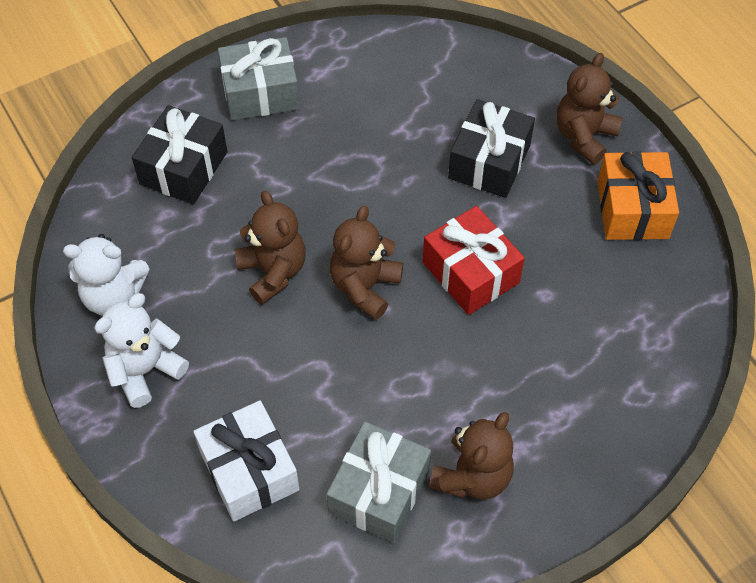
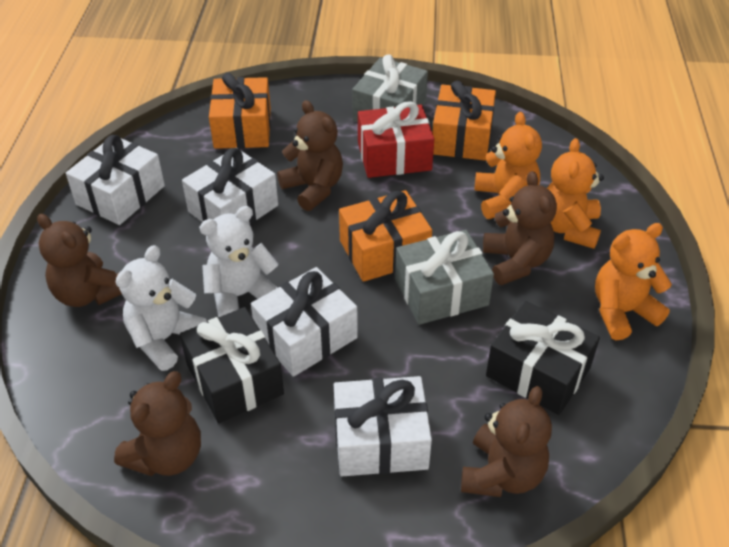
brown teddy bear: 4 -> 5
orange gift: 1 -> 3
orange teddy bear: 0 -> 3
white gift: 1 -> 4

